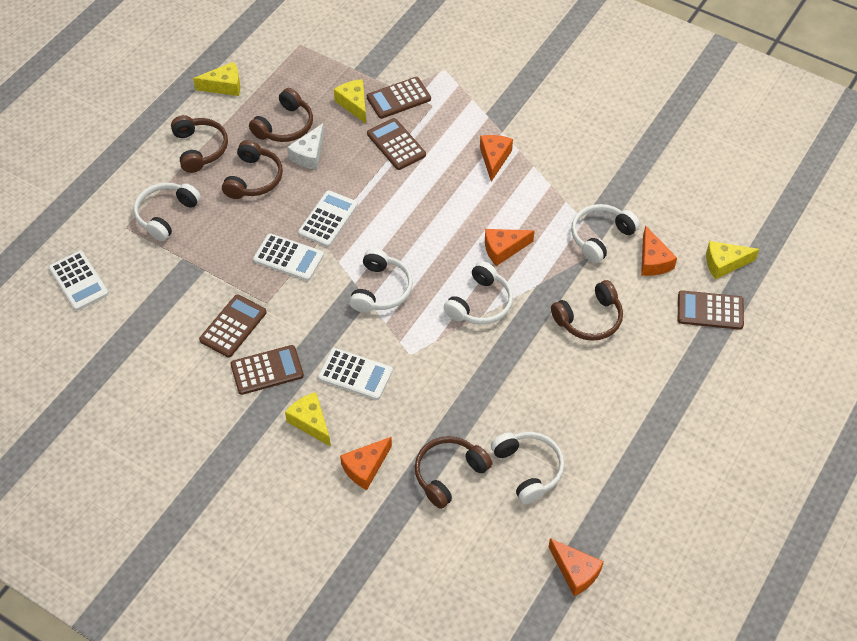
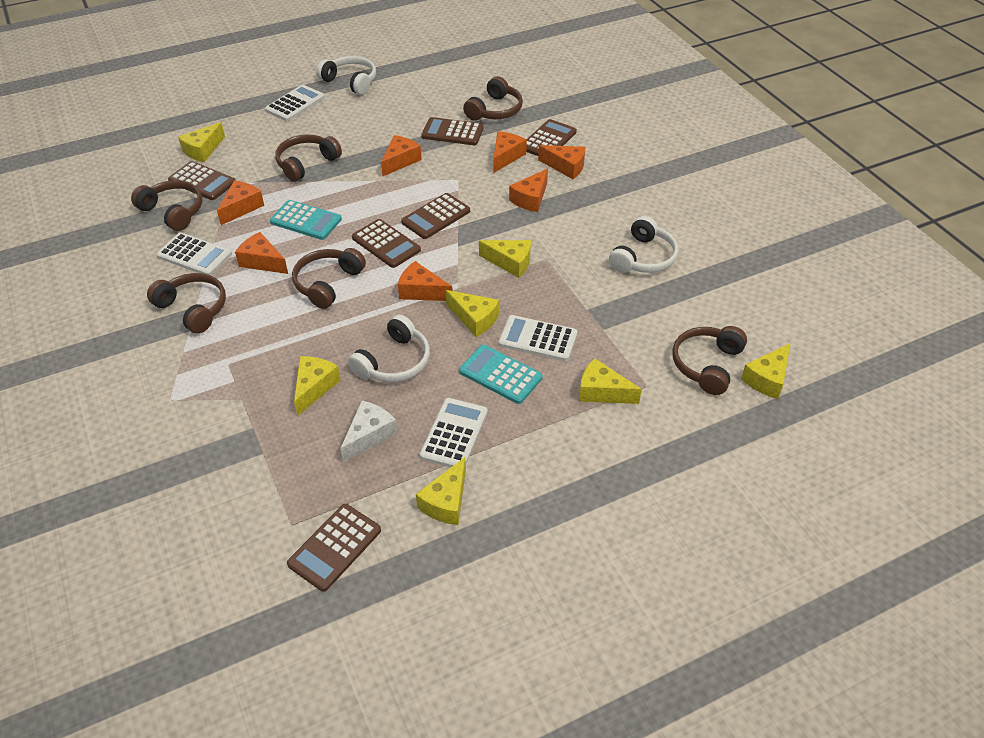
brown calculator: 5 -> 6
brown headphones: 5 -> 6
orange cheese: 5 -> 7
turquoise calculator: 0 -> 2
white headphones: 5 -> 3
yellow cheese: 4 -> 7

